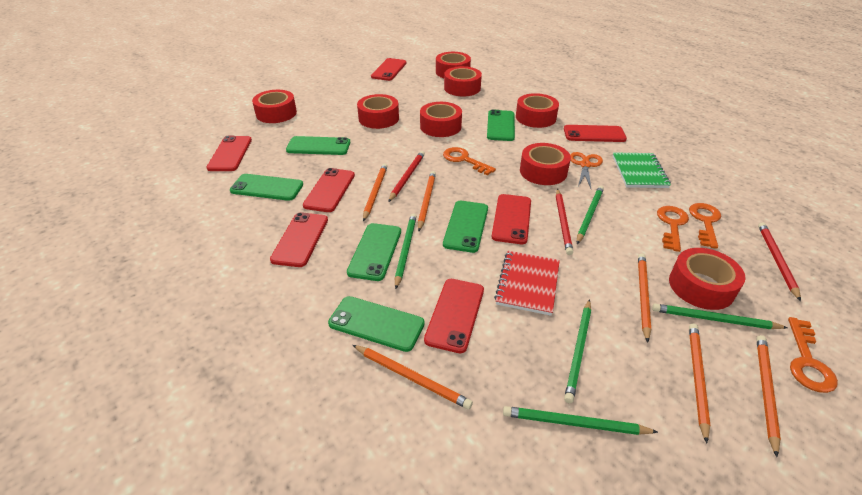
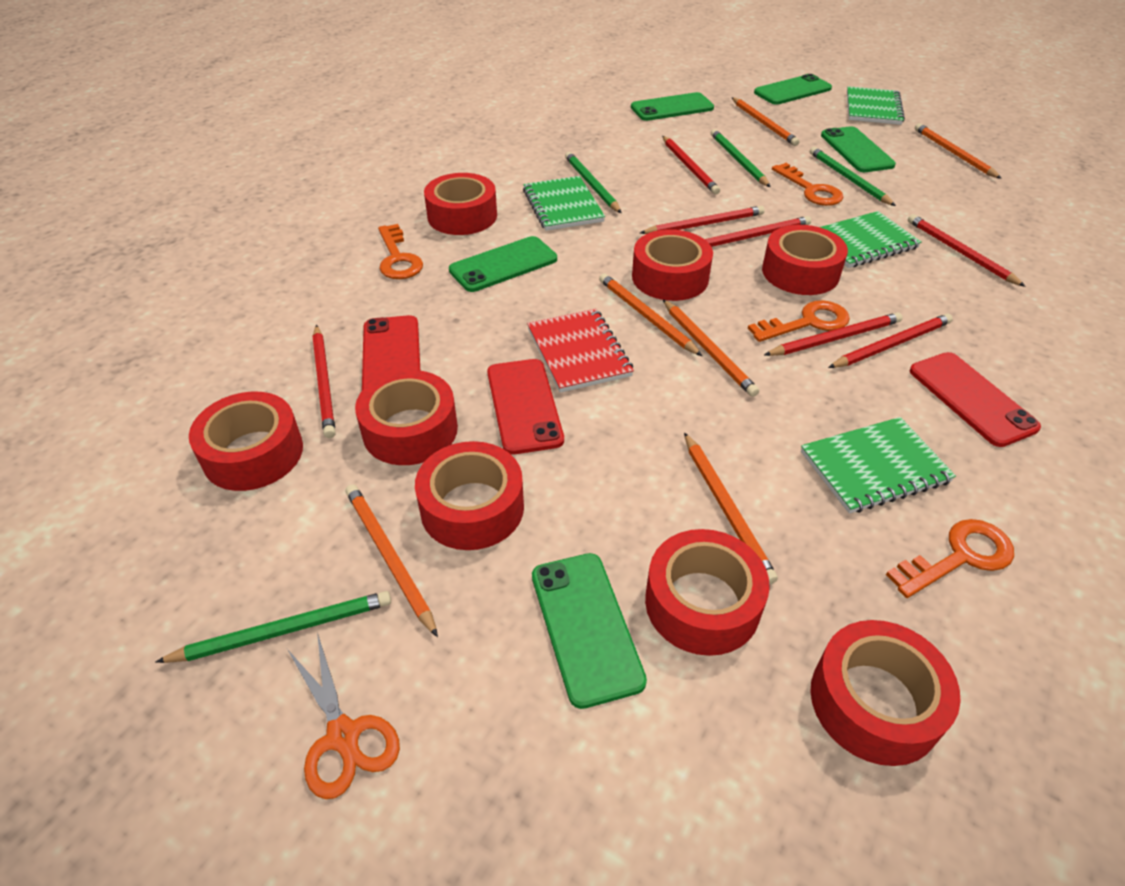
green notebook: 1 -> 4
green pencil: 5 -> 4
green phone: 6 -> 5
red pencil: 3 -> 7
red phone: 7 -> 3

